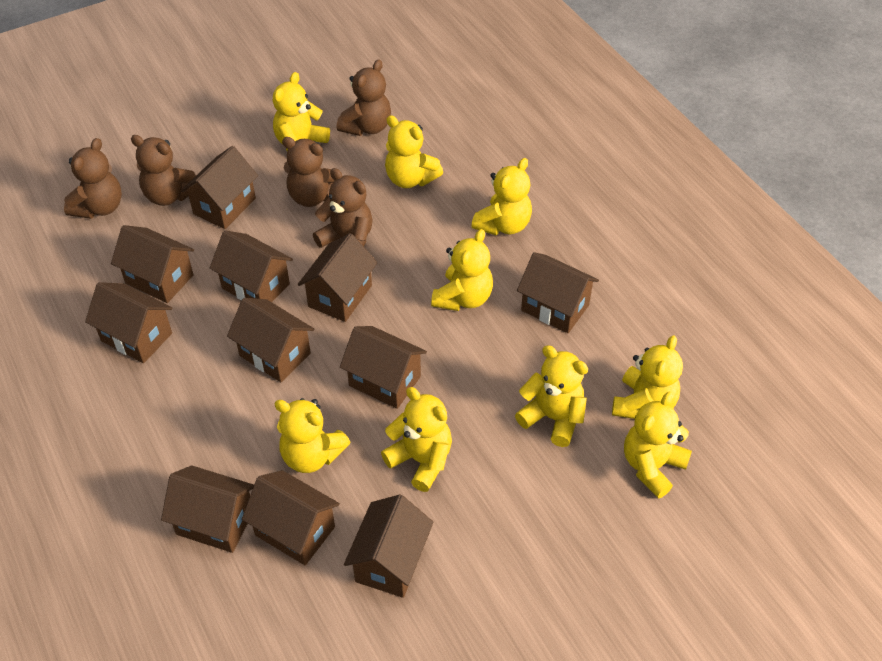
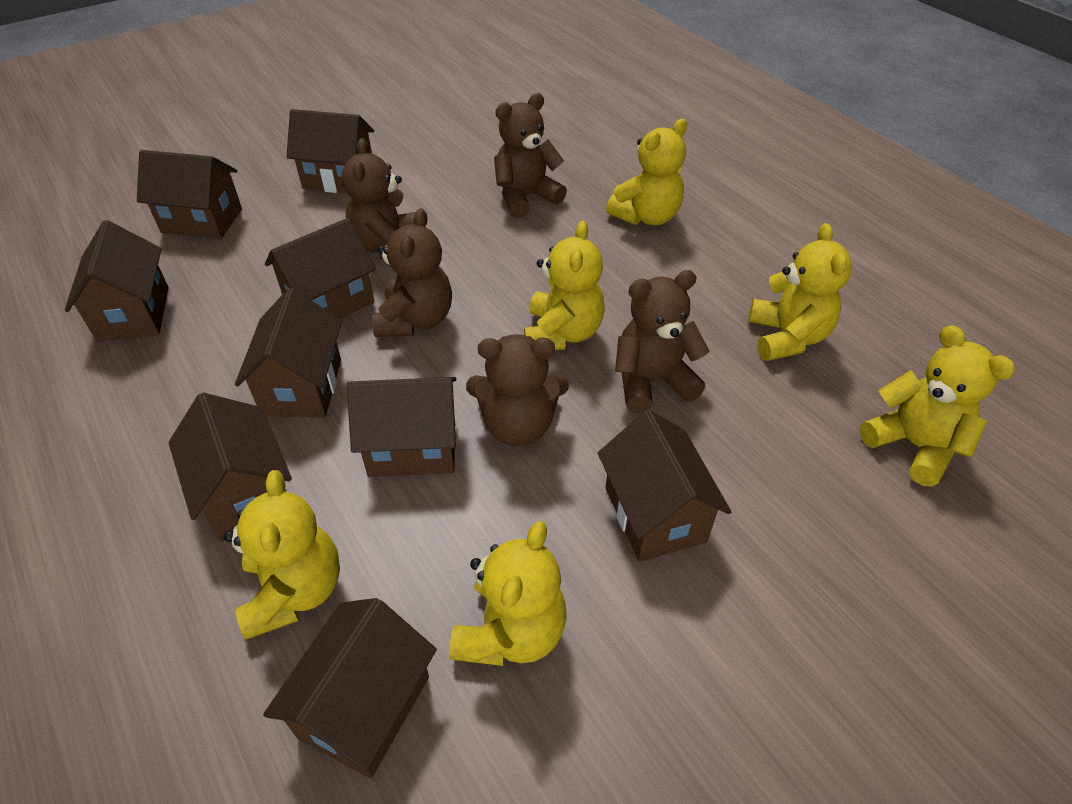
brown house: 11 -> 9
yellow teddy bear: 9 -> 6

